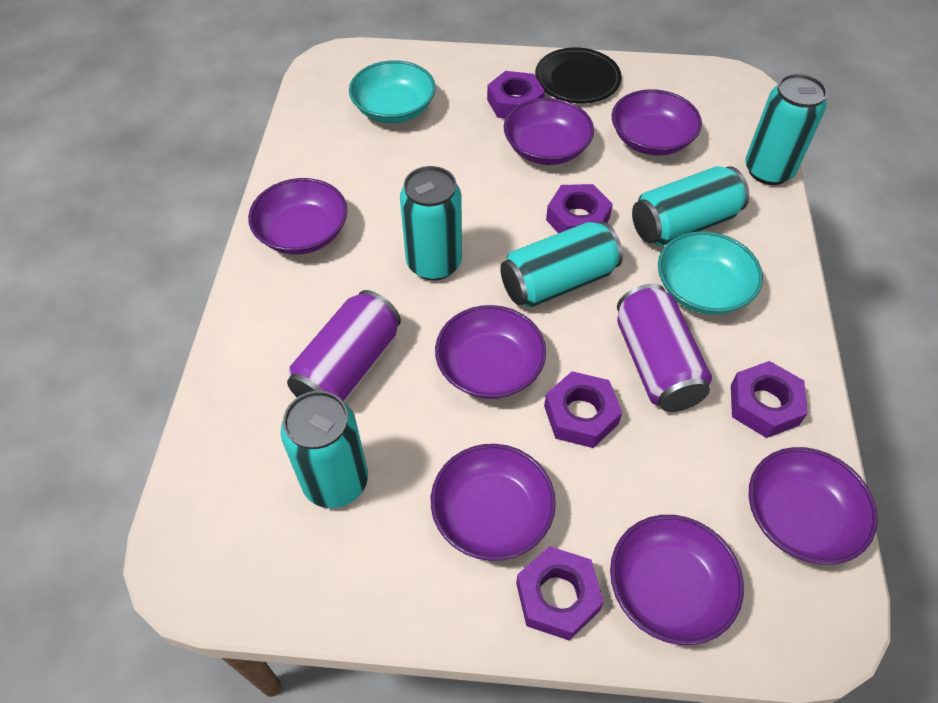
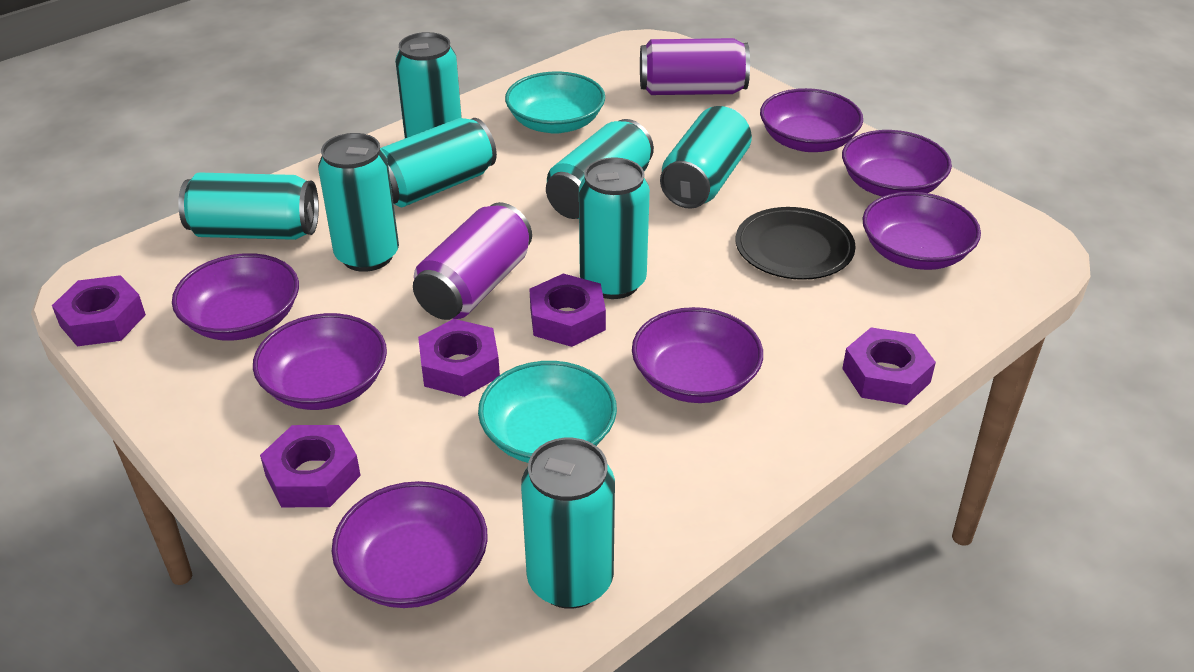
turquoise can: 5 -> 8

